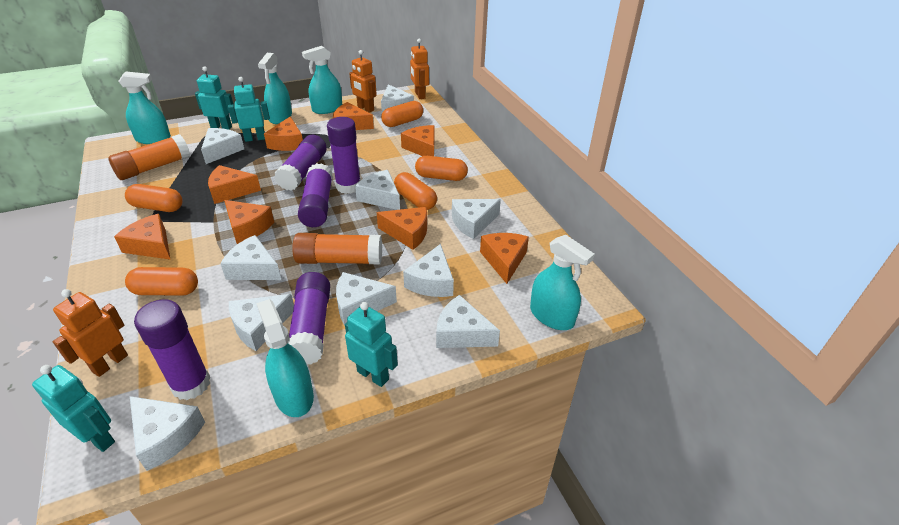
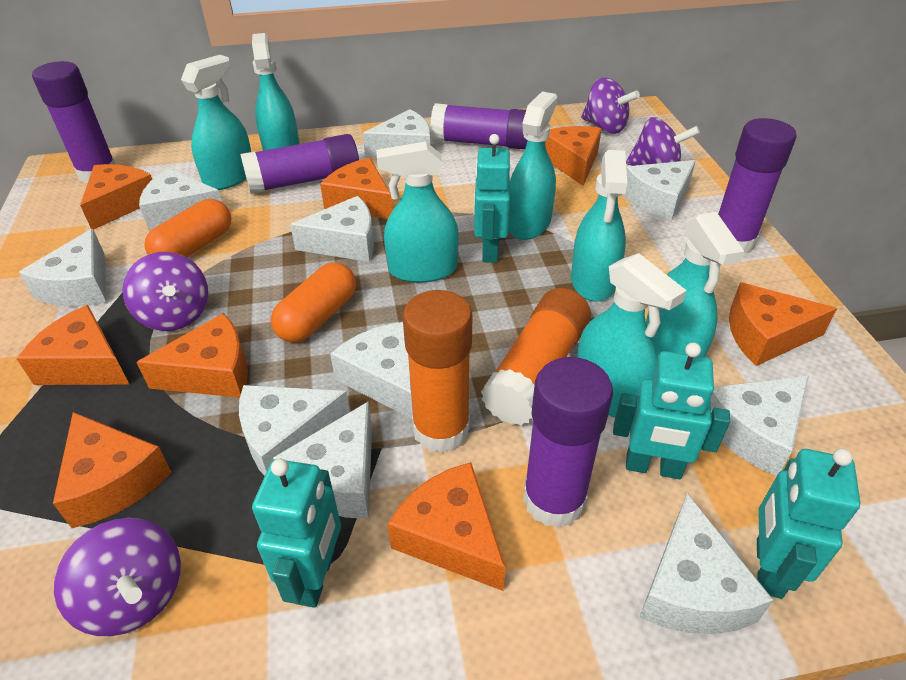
orange capsule: 5 -> 2
orange robot: 3 -> 0
purple spinning top: 0 -> 4
turquoise spray bottle: 5 -> 7

